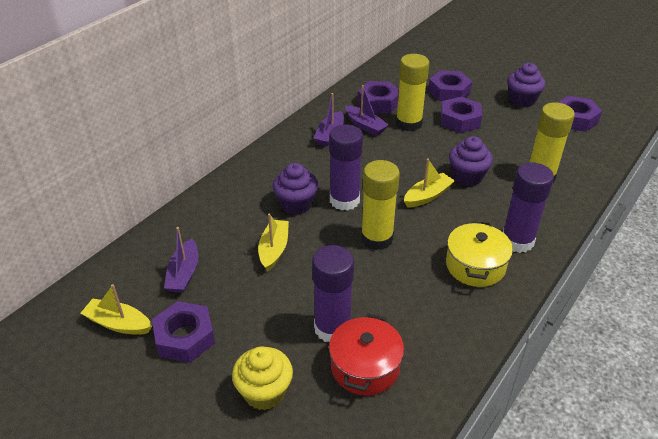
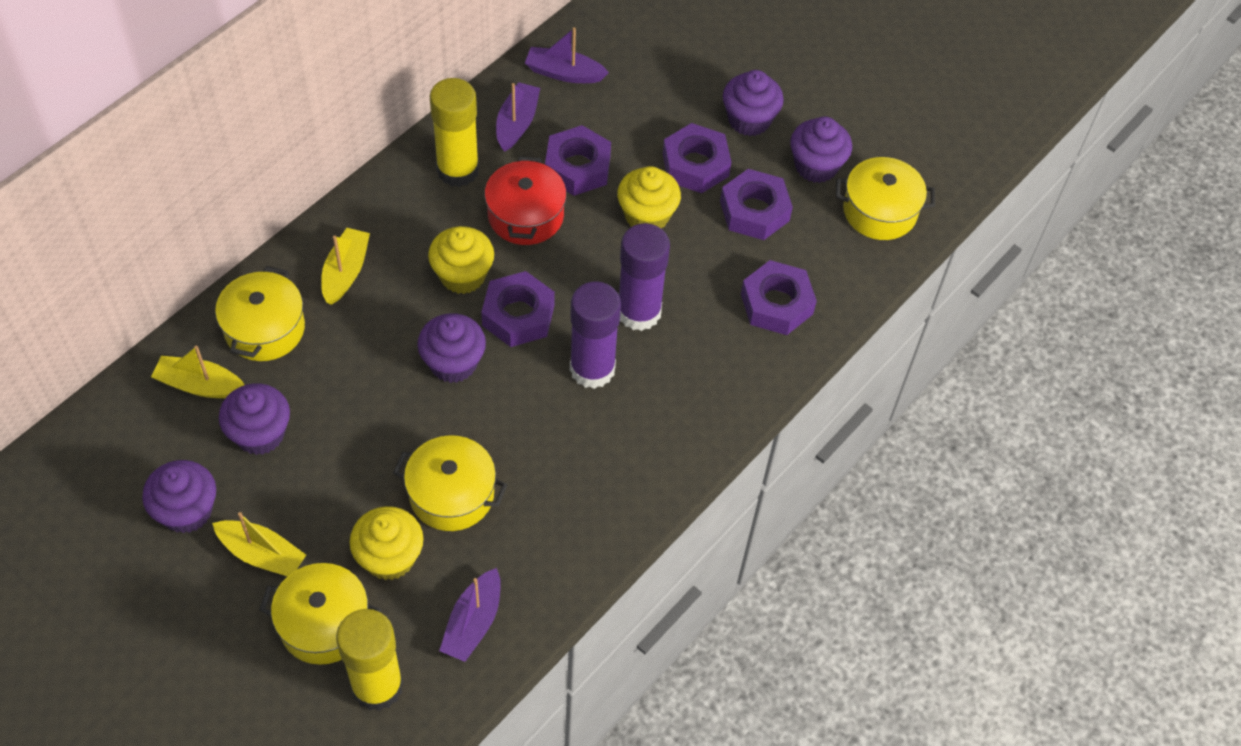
purple cupcake: 3 -> 5
purple glue stick: 3 -> 2
yellow cupcake: 1 -> 3
yellow glue stick: 3 -> 2
yellow pot: 1 -> 4

